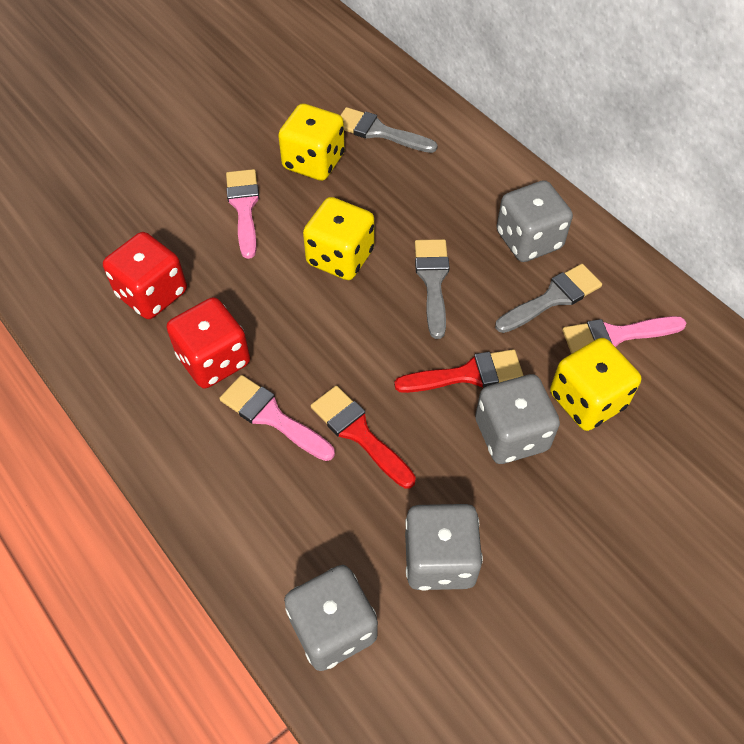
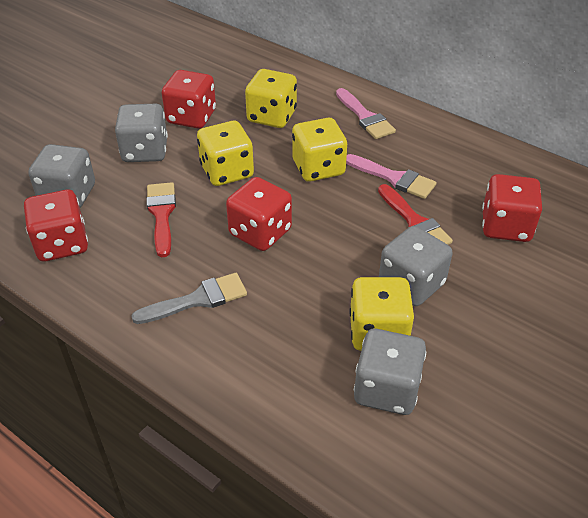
grey brush: 3 -> 1
pink brush: 3 -> 2
red dice: 2 -> 4
yellow dice: 3 -> 4

